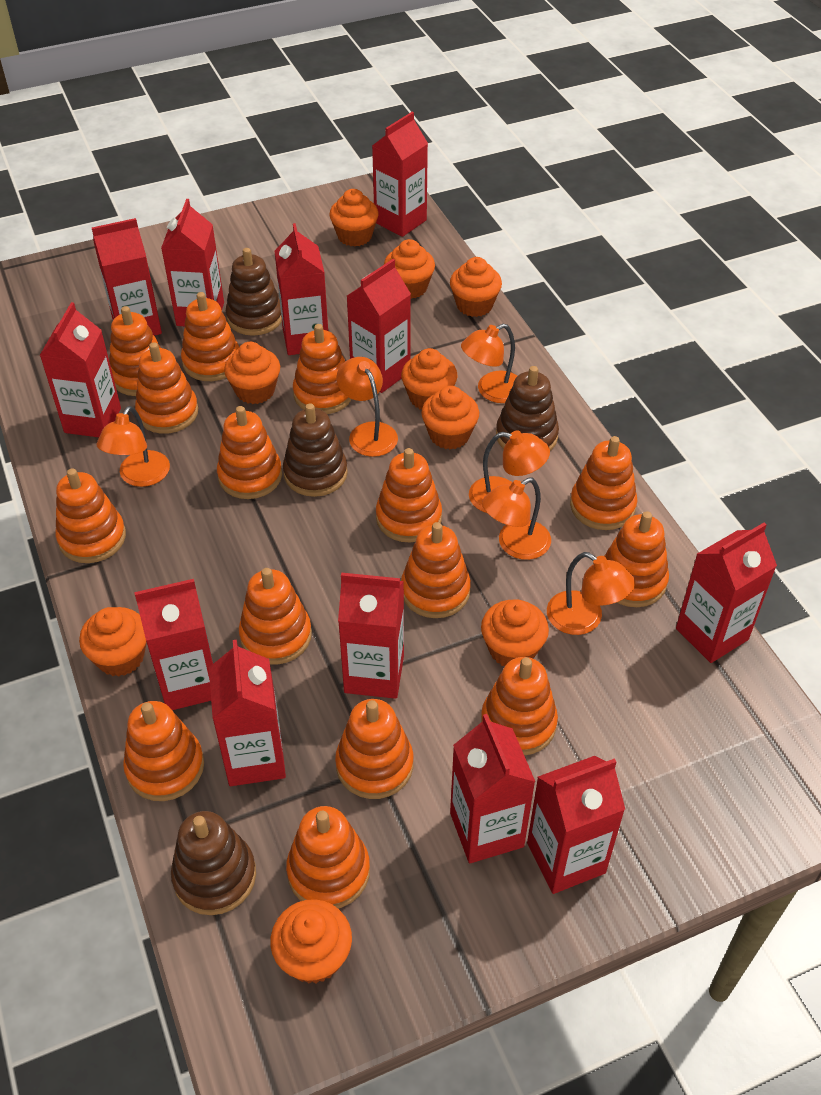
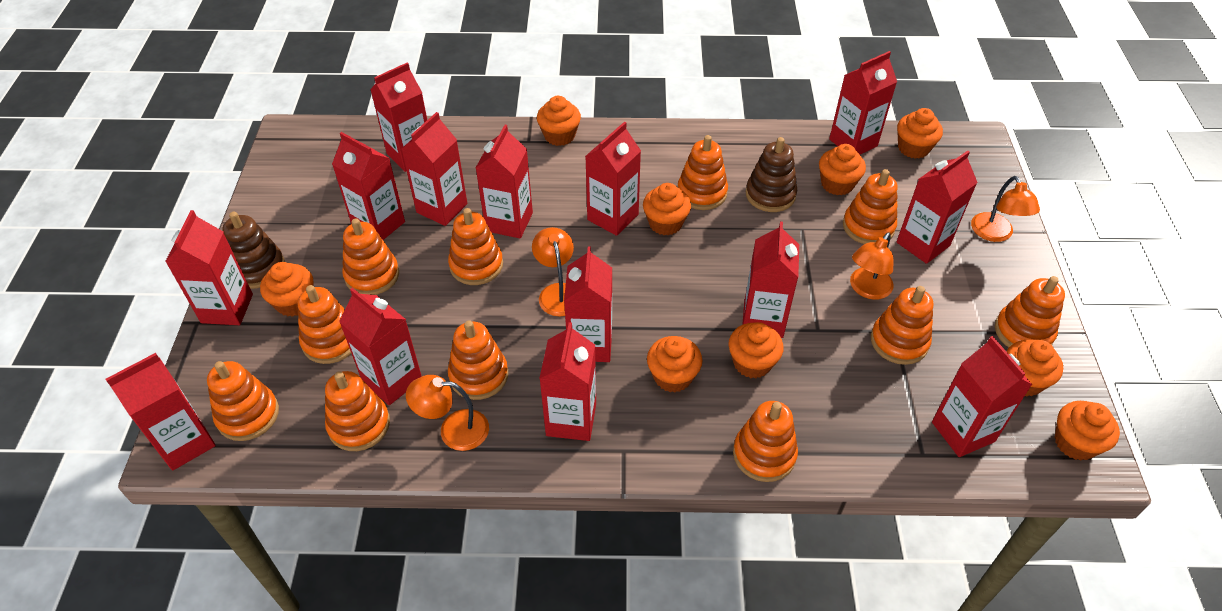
brown stacking toy: 4 -> 2
orange lamp: 6 -> 4
orange stacking toy: 15 -> 11
red carton: 12 -> 14

